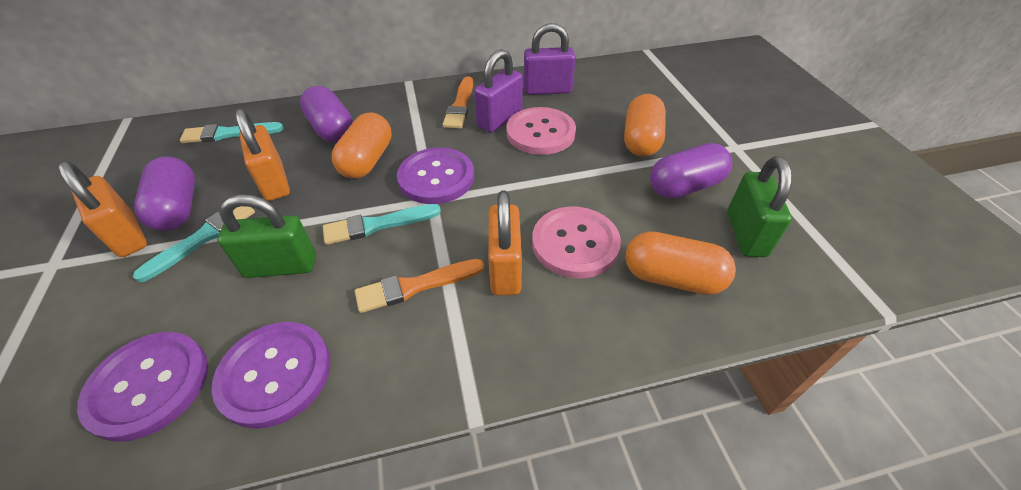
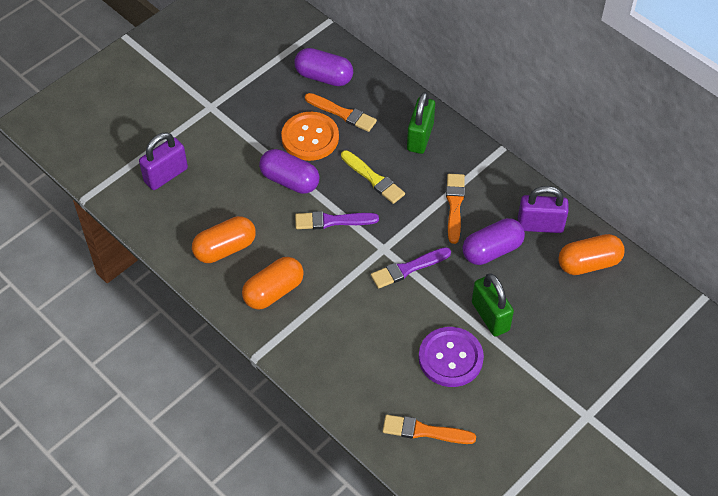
orange brush: 2 -> 3
orange button: 0 -> 1
orange padlock: 3 -> 0
pink button: 2 -> 0
purple brush: 0 -> 2
purple button: 3 -> 1
turquoise brush: 3 -> 0
yellow brush: 0 -> 1

